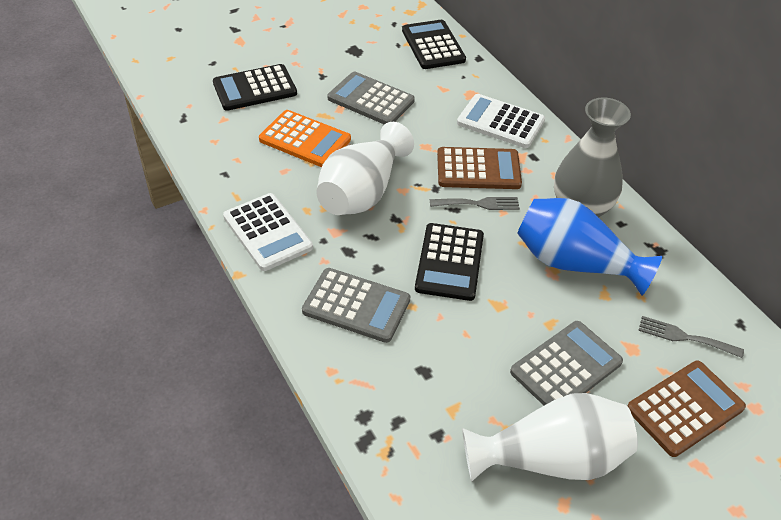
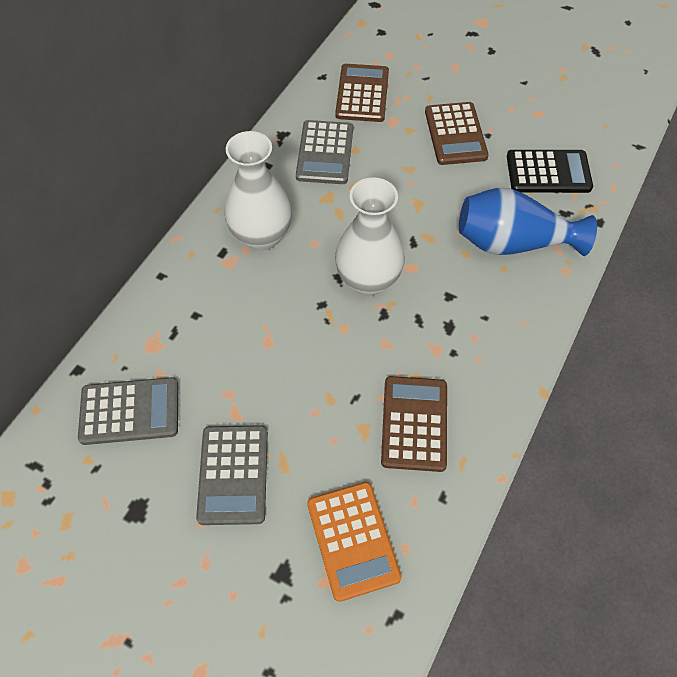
black calculator: 3 -> 1
brown calculator: 2 -> 3
grey fork: 2 -> 0
grey vase: 1 -> 0
white calculator: 2 -> 0

